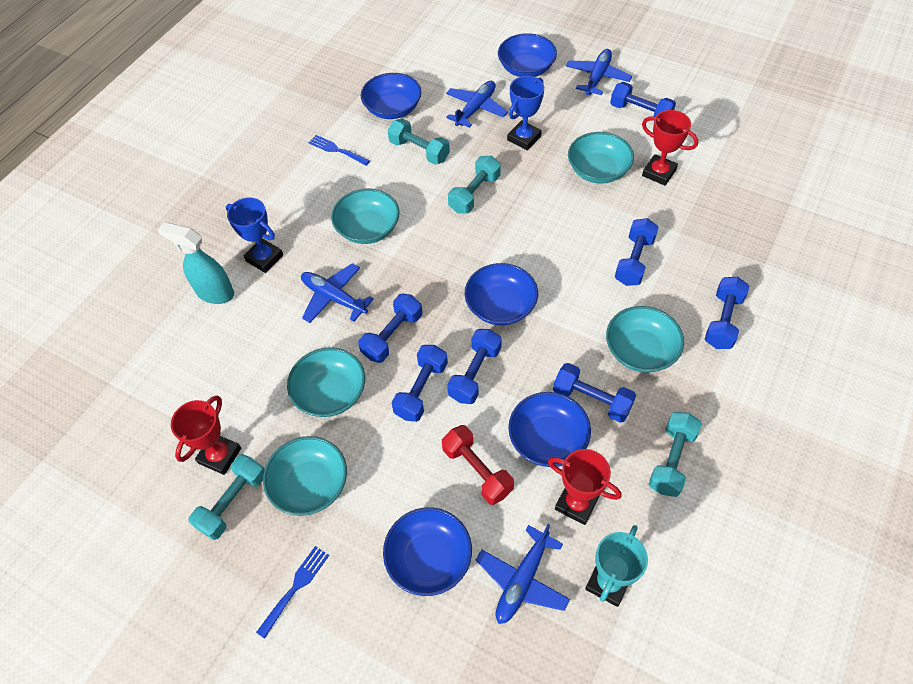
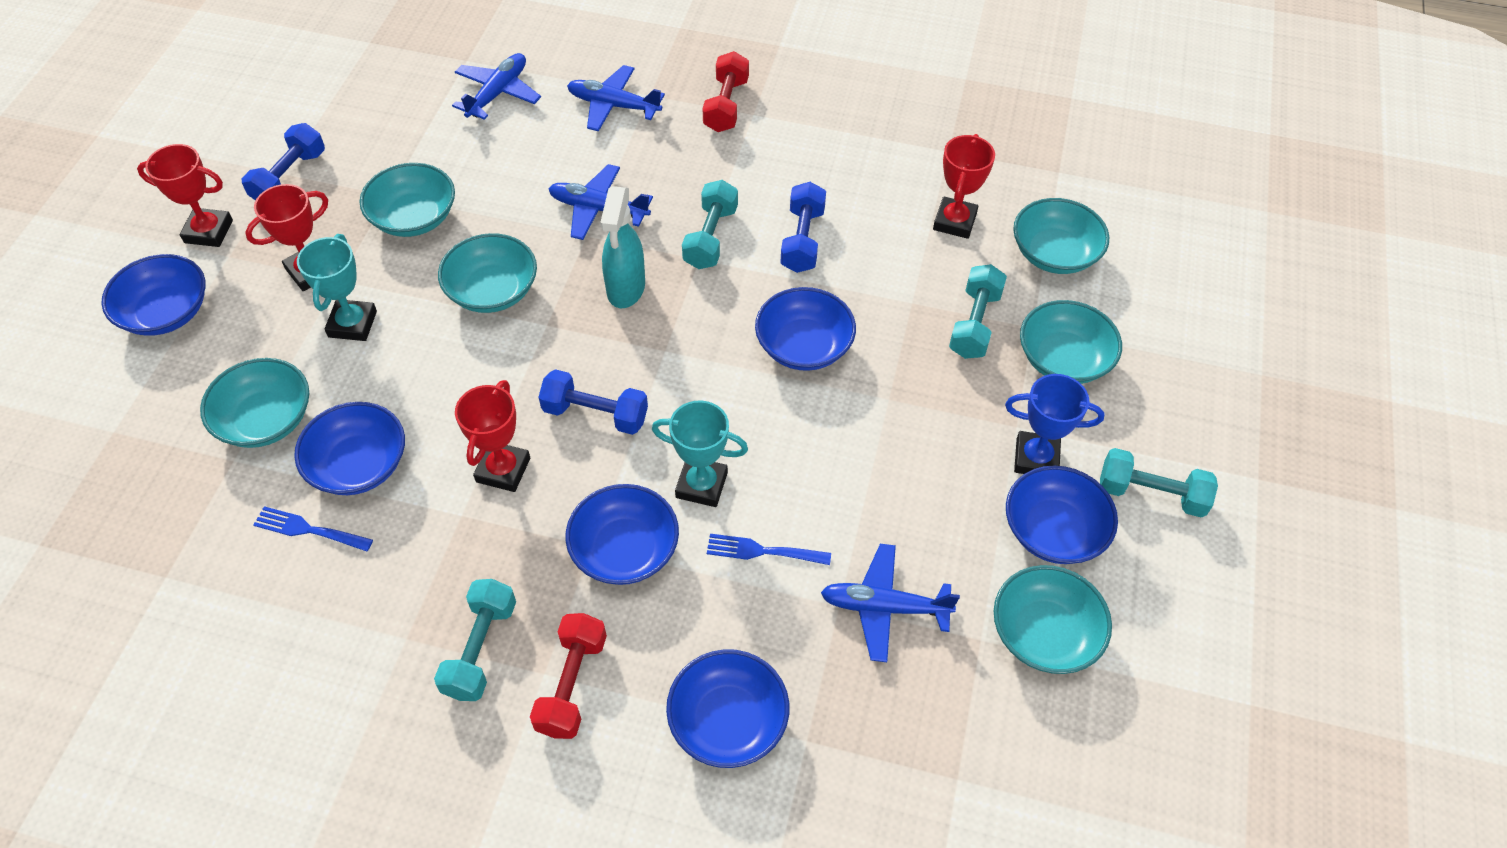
blue bowl: 5 -> 6
blue dumbbell: 7 -> 3
blue trophy: 2 -> 1
red dumbbell: 1 -> 2
red trophy: 3 -> 4
turquoise bowl: 5 -> 6
turquoise trophy: 1 -> 2

